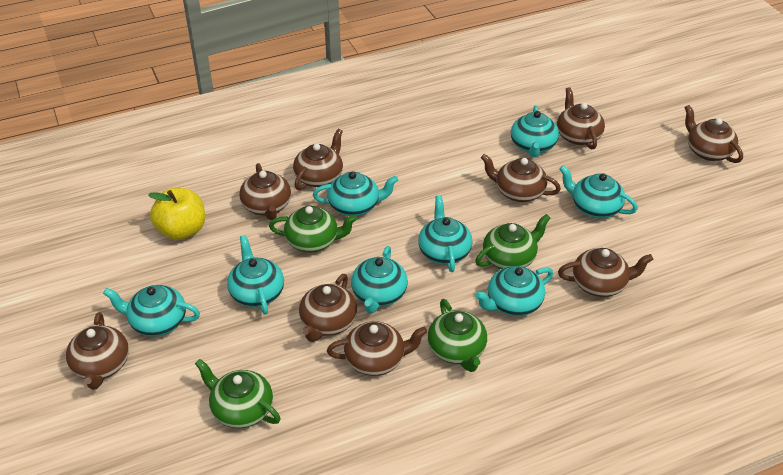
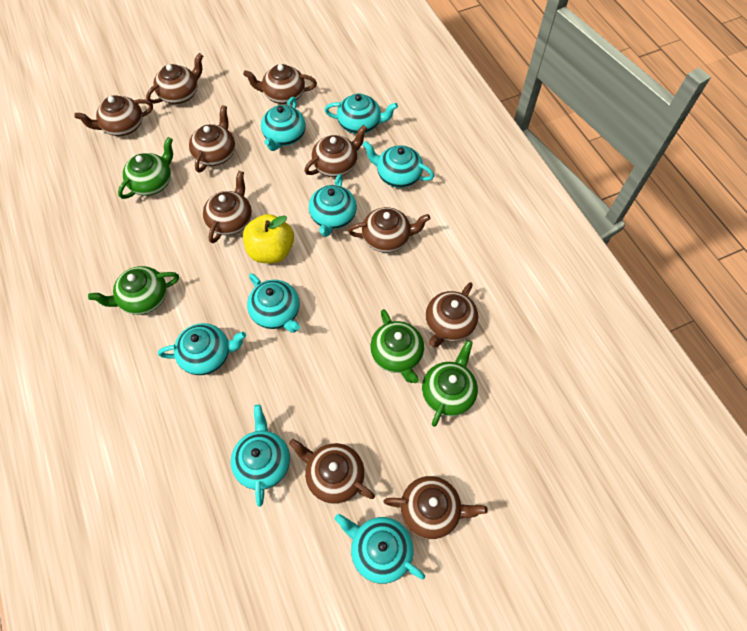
brown teapot: 9 -> 10

